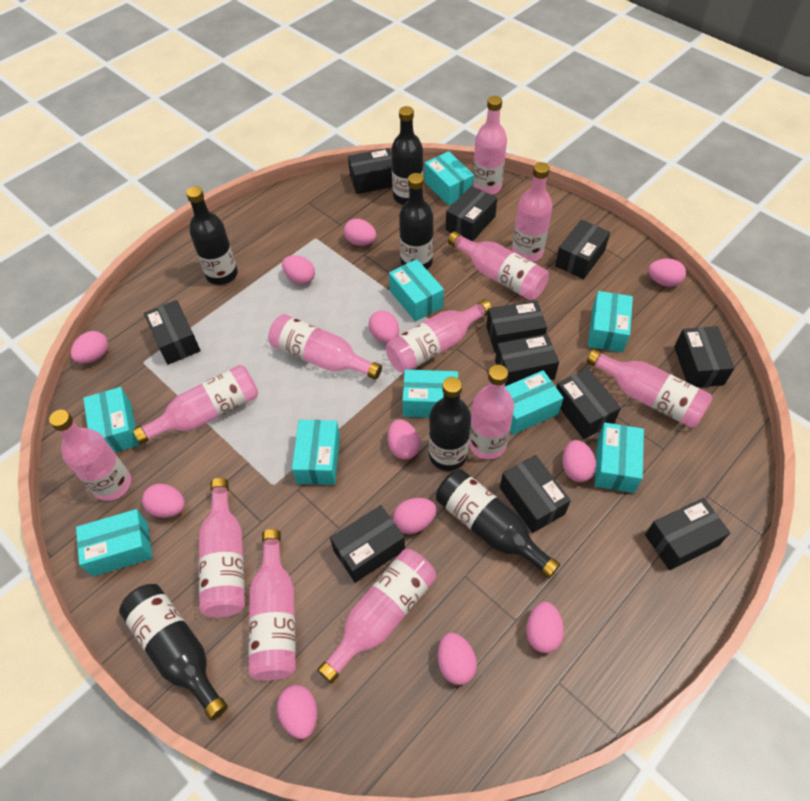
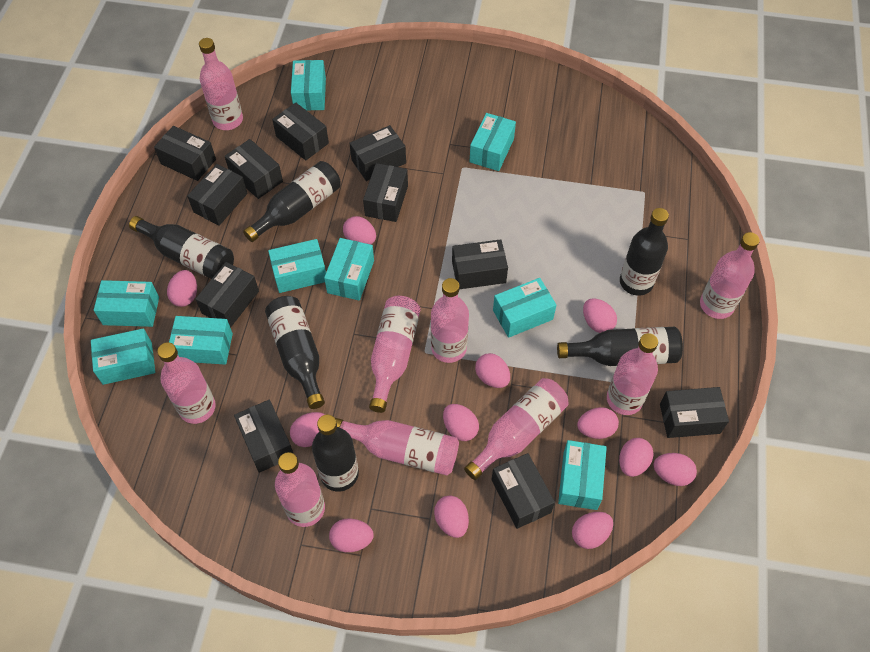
pink bottle: 12 -> 9

